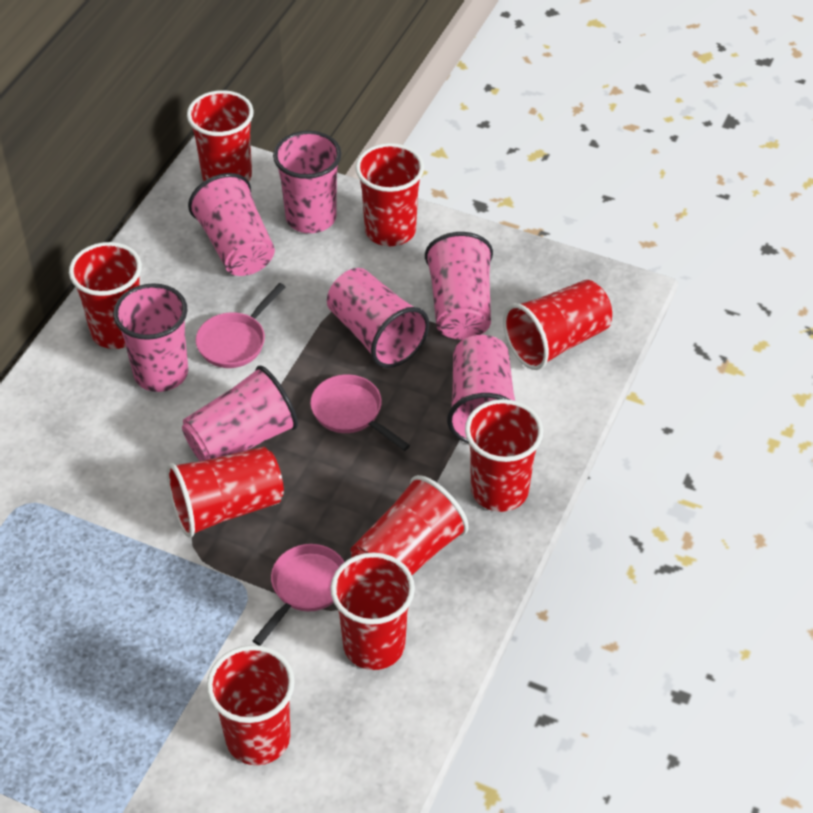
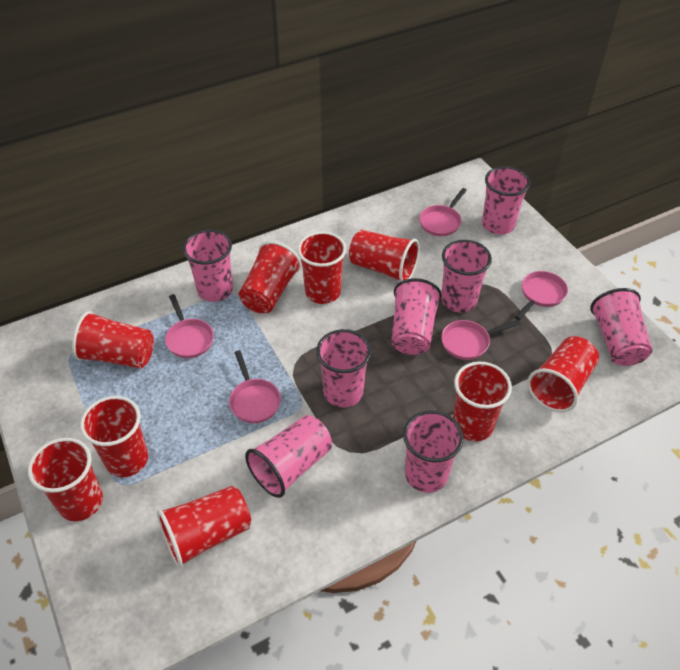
pink cup: 7 -> 8
pink pan: 3 -> 5

